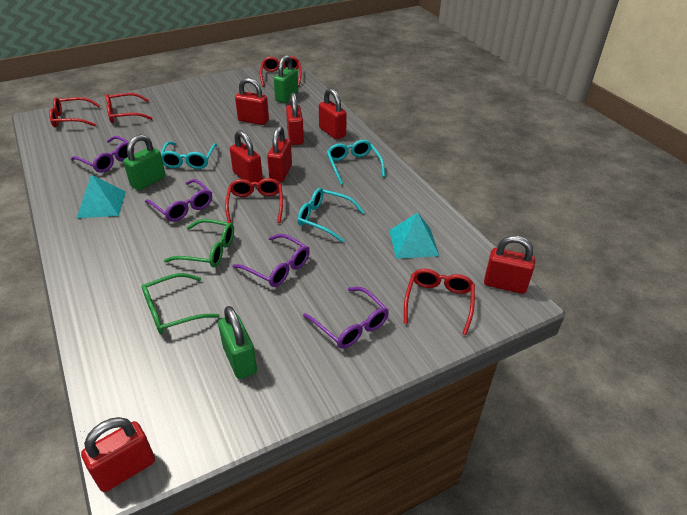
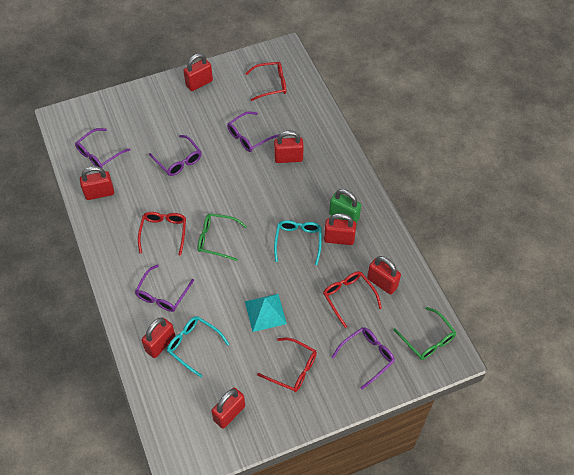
green padlock: 3 -> 1
purple glasses: 4 -> 5
red glasses: 5 -> 4
turquoise glasses: 3 -> 2
turquoise pyramid: 2 -> 1

